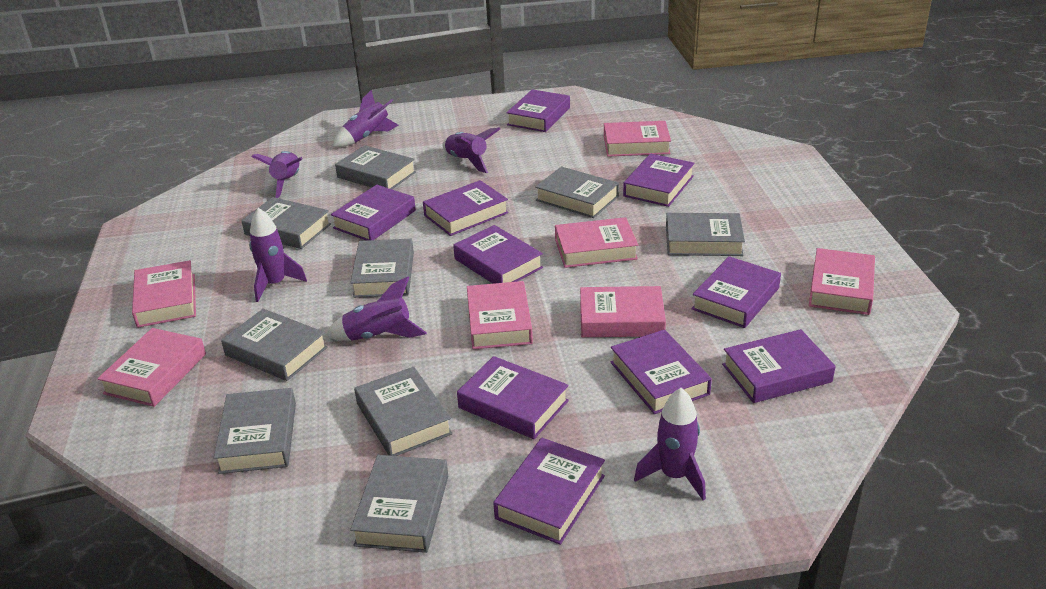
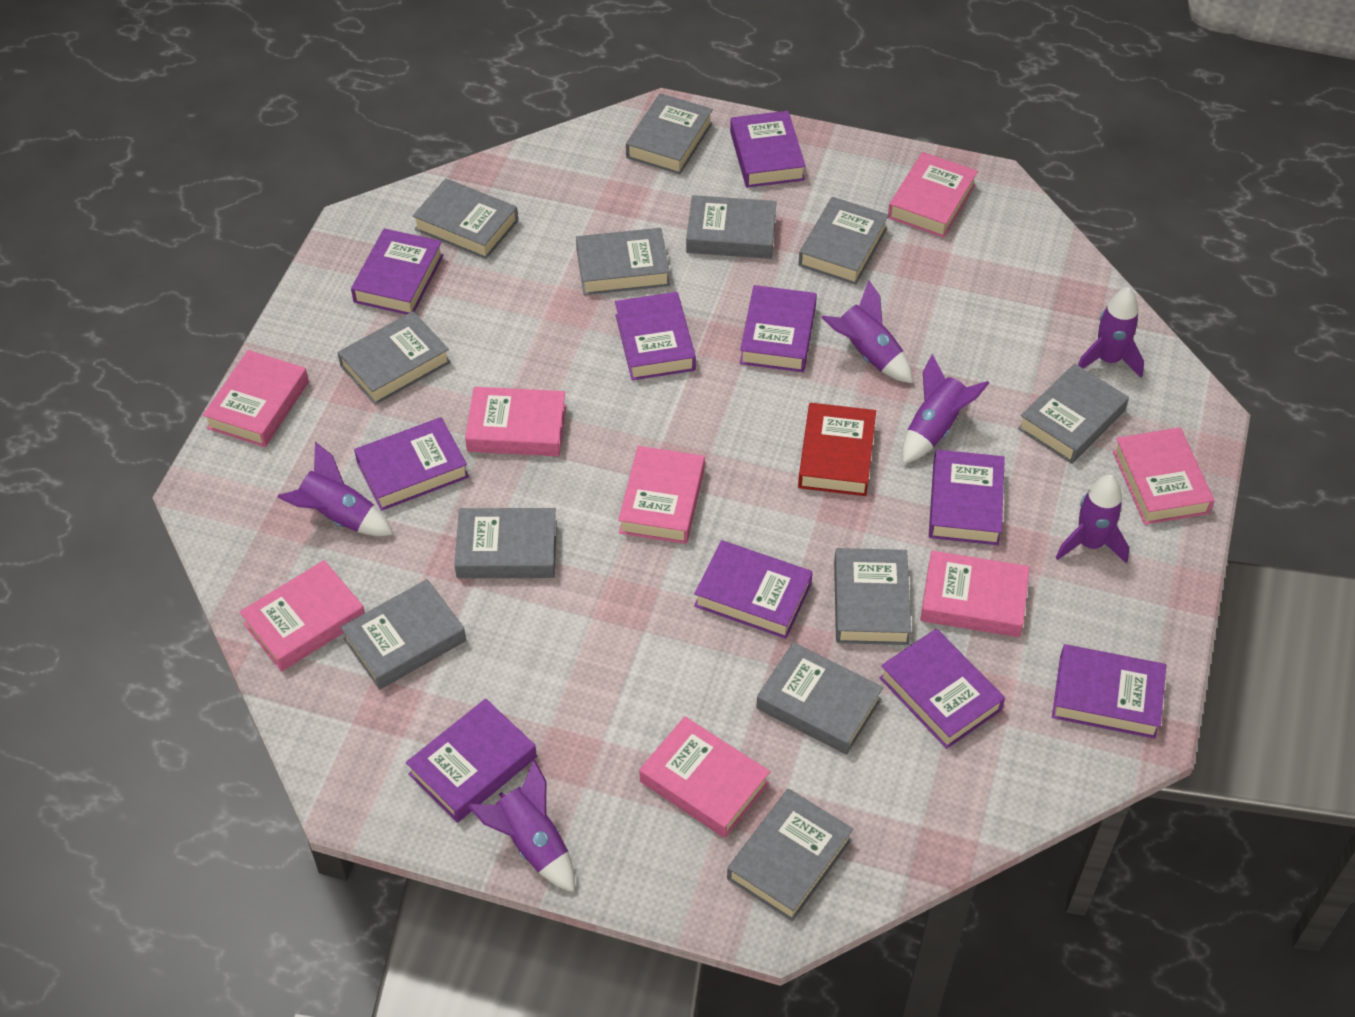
grey book: 9 -> 12
pink book: 7 -> 8
red book: 0 -> 1

